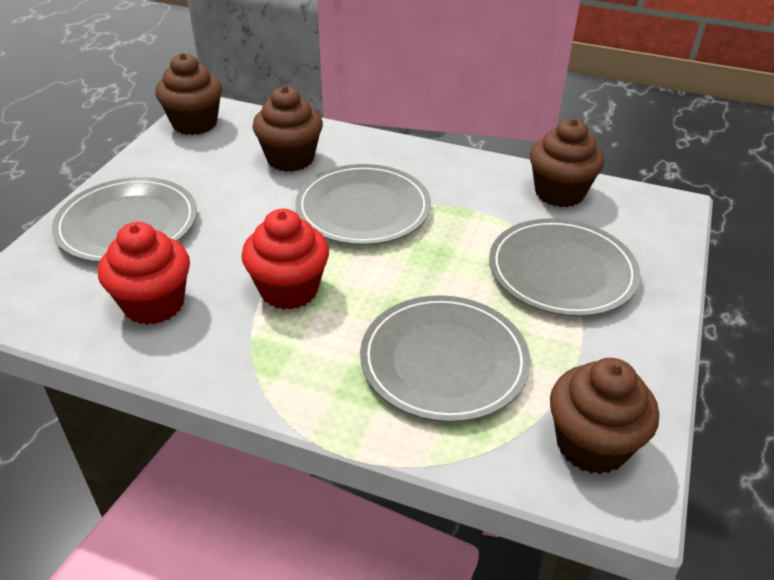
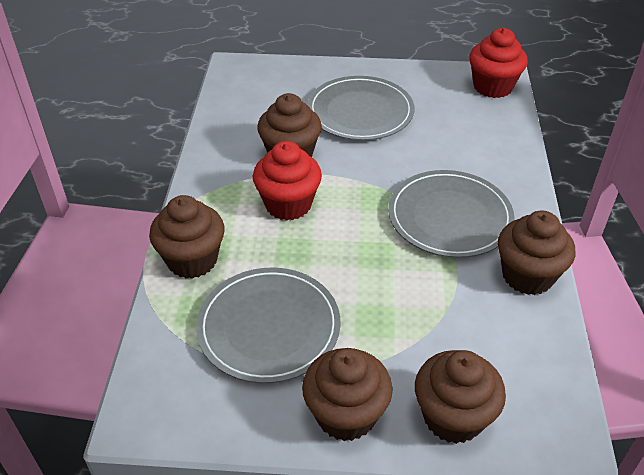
brown cupcake: 4 -> 5
grey plate: 4 -> 3

